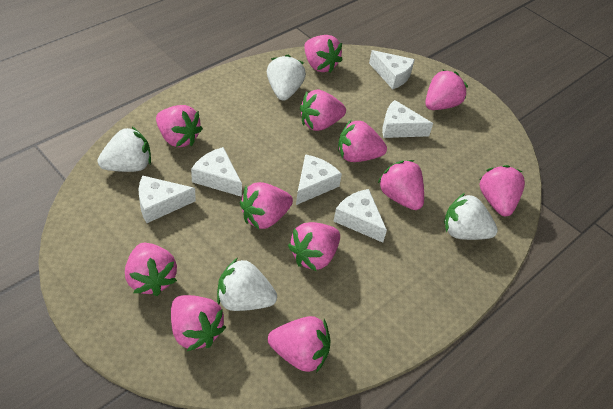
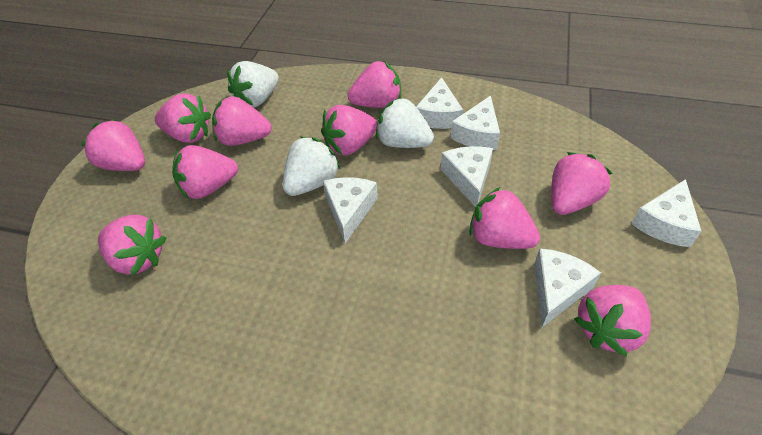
pink strawberry: 12 -> 10
white strawberry: 4 -> 3

